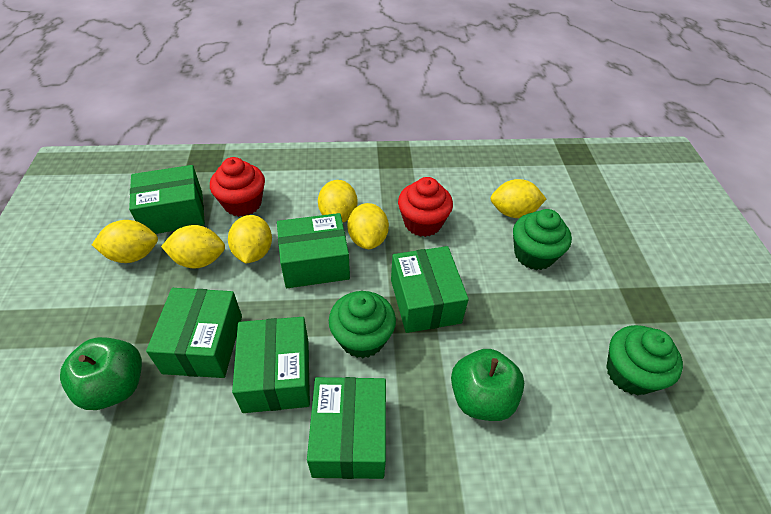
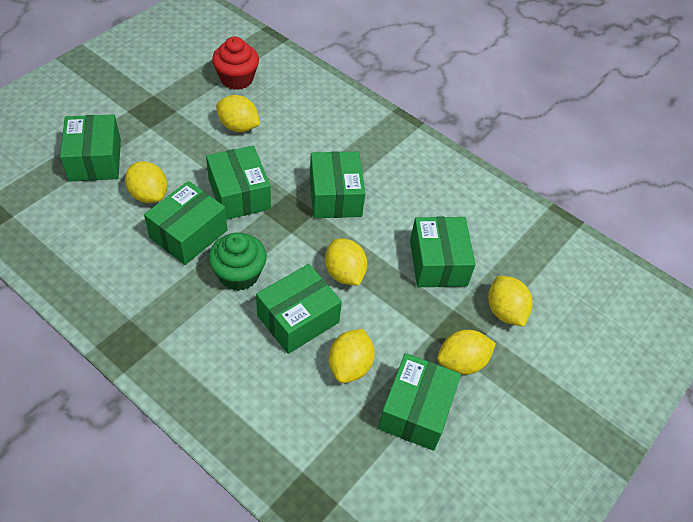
green apple: 2 -> 0
green box: 6 -> 7
green cupcake: 3 -> 1
red cupcake: 2 -> 1

